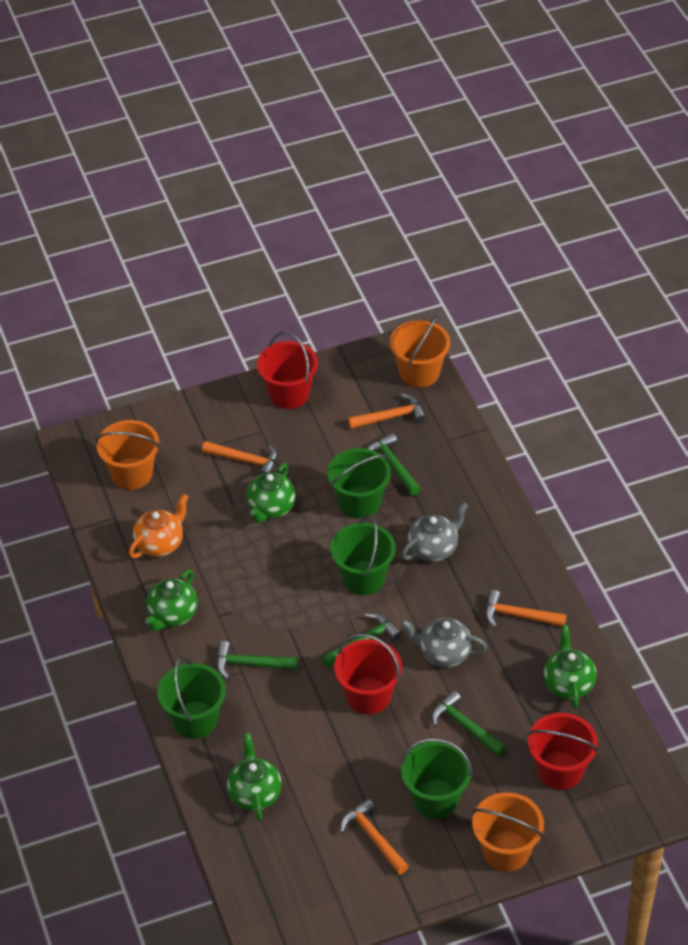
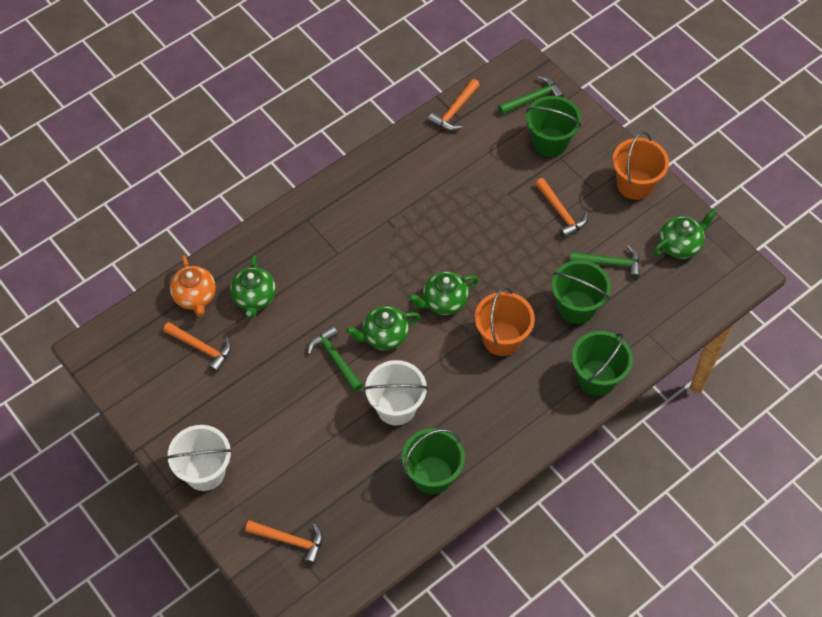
green hammer: 4 -> 3
grey teapot: 2 -> 0
orange bucket: 3 -> 2
red bucket: 3 -> 0
white bucket: 0 -> 2

